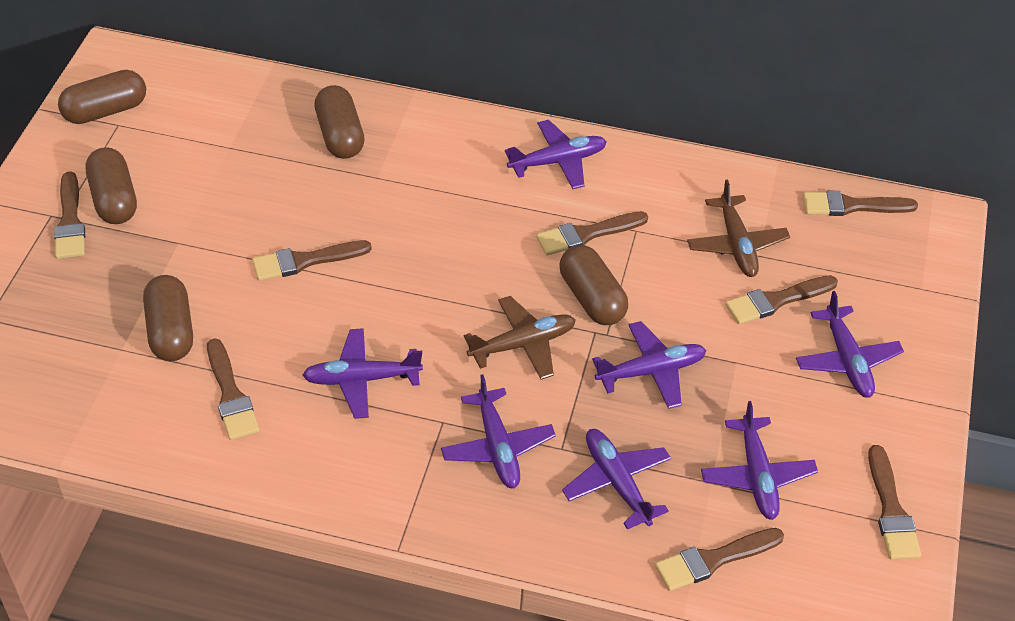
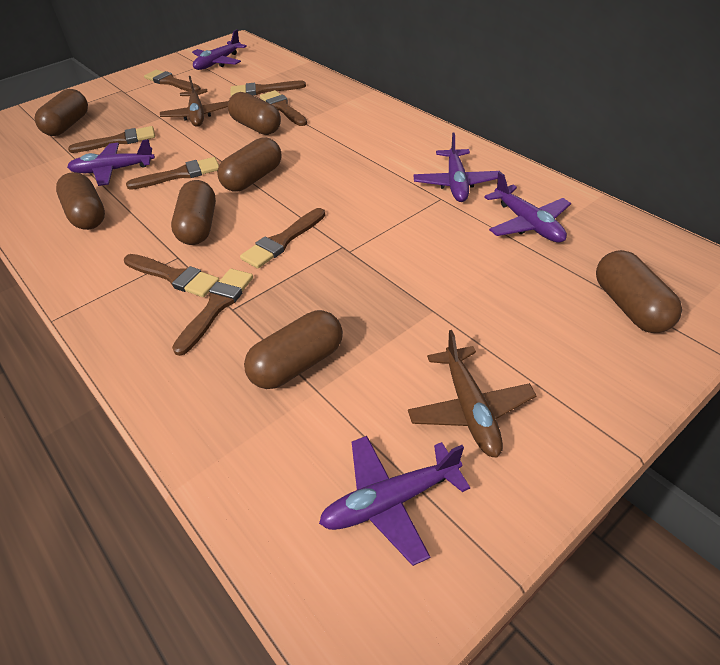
brown capsule: 5 -> 7
purple plane: 7 -> 5

